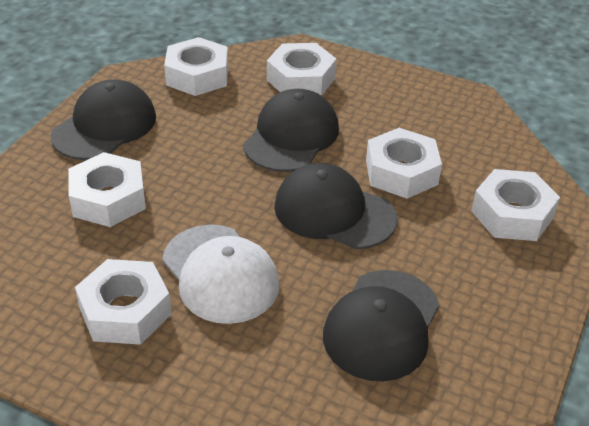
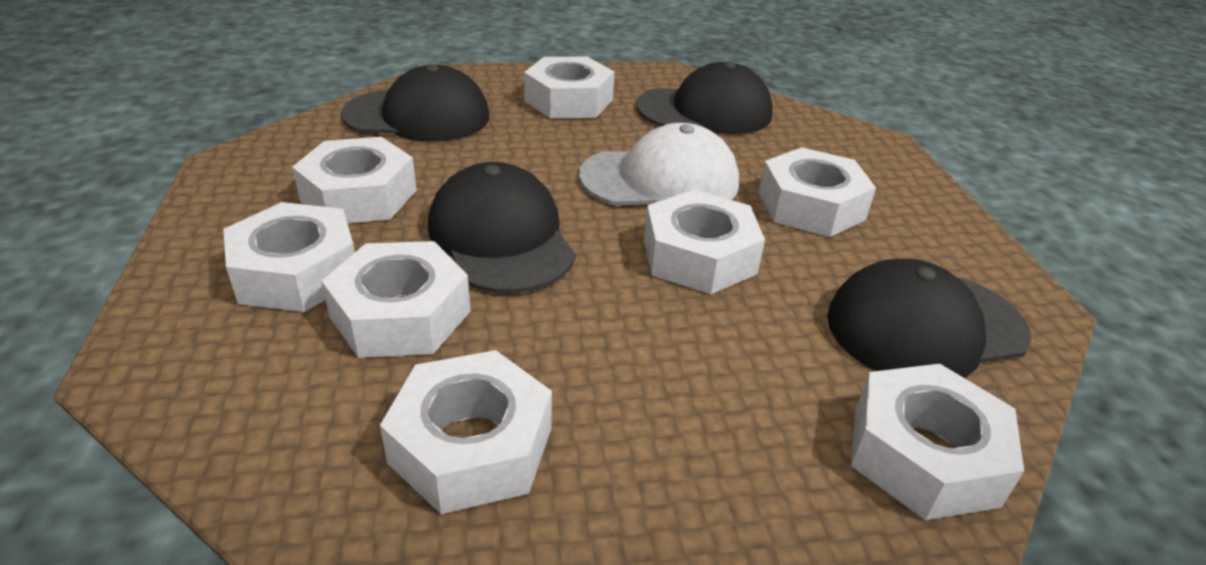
white nut: 6 -> 8

